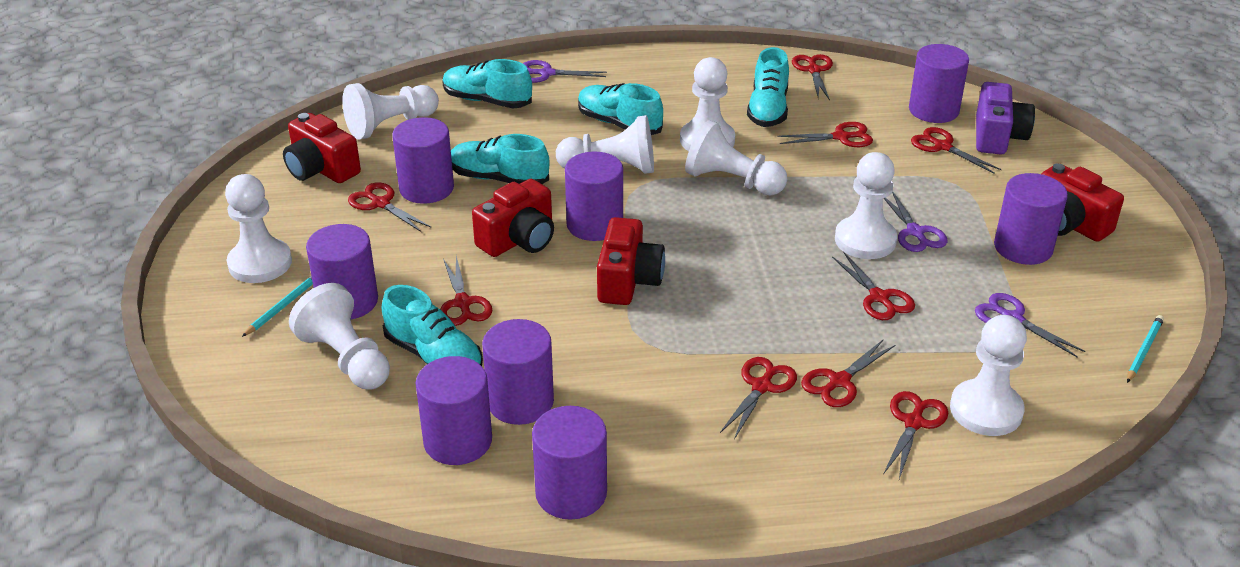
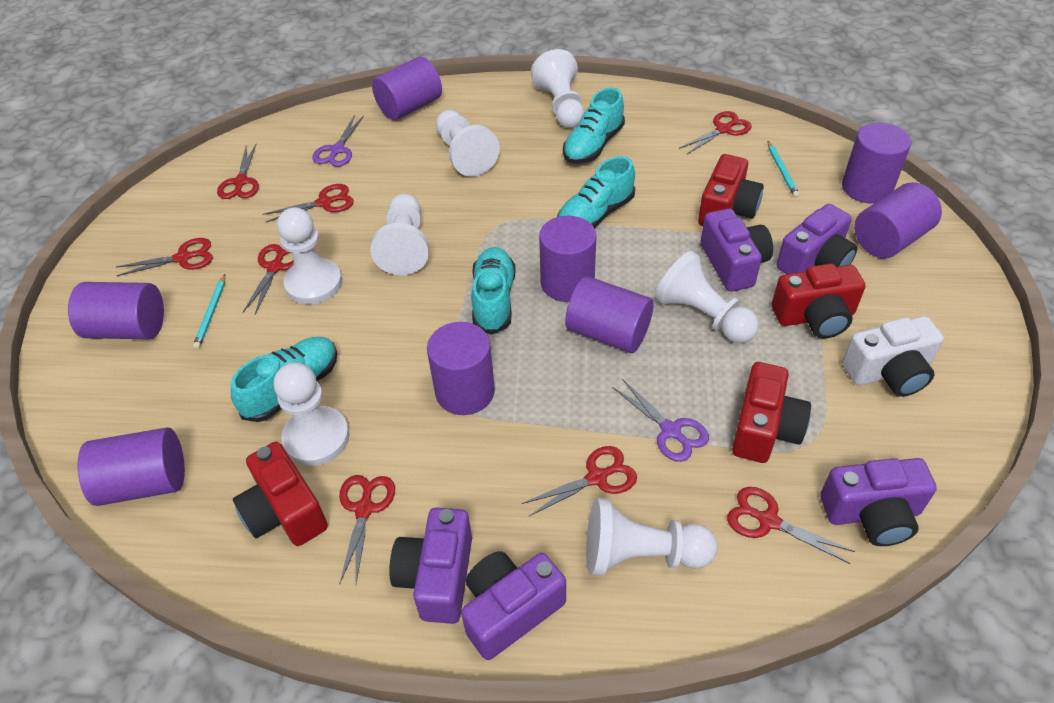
purple camera: 1 -> 5
purple scissors: 3 -> 2
red scissors: 9 -> 8
turquoise shoe: 5 -> 4
white camera: 0 -> 1
white pawn: 8 -> 7

